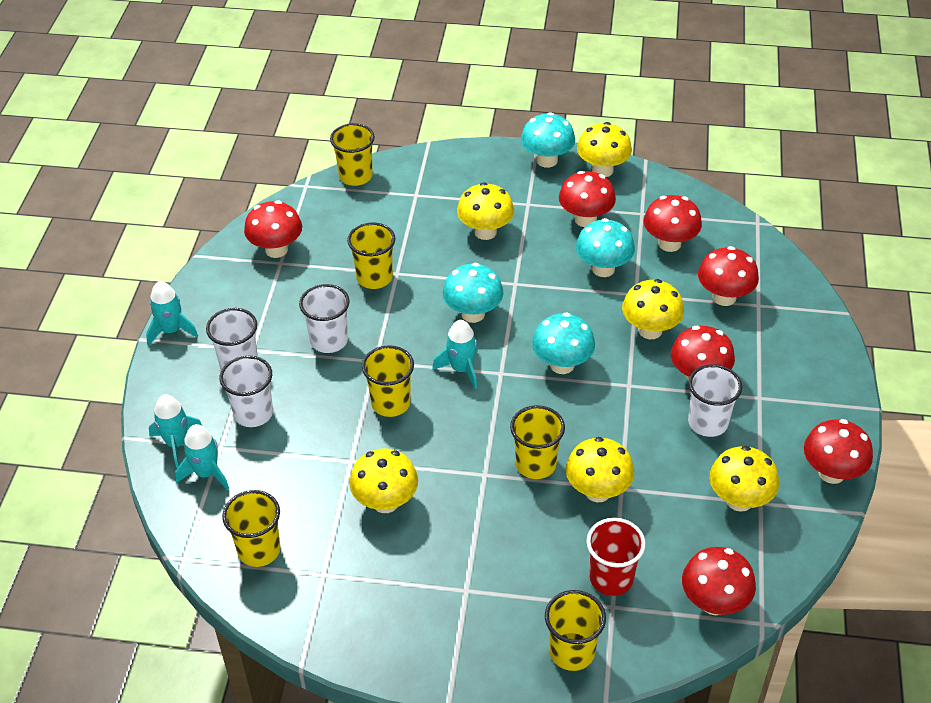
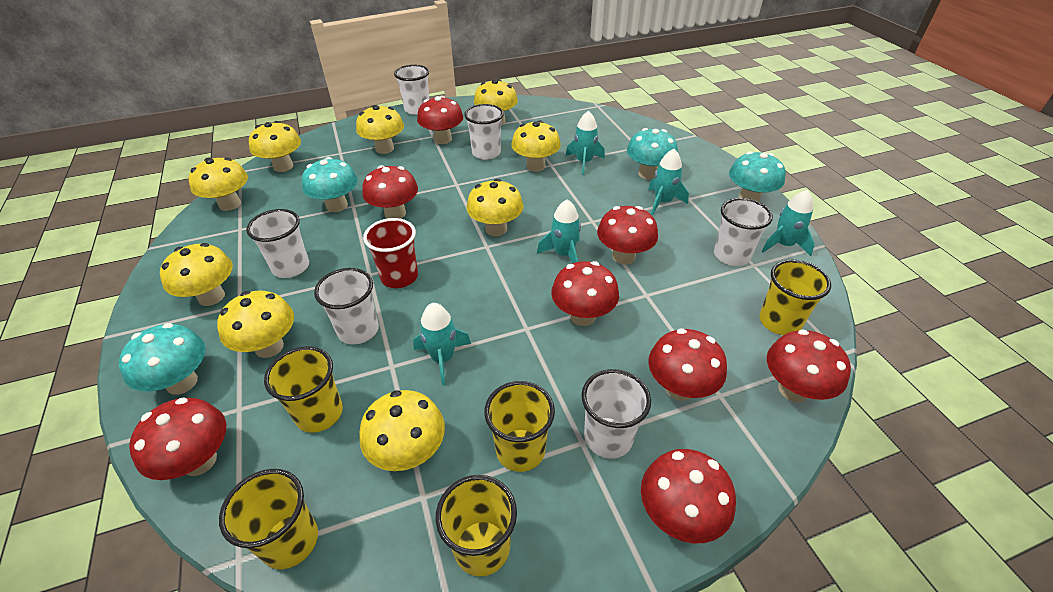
red mushroom: 7 -> 8
turquoise rocket: 4 -> 5
white cup: 4 -> 6
yellow cup: 6 -> 5
yellow mushroom: 6 -> 9

